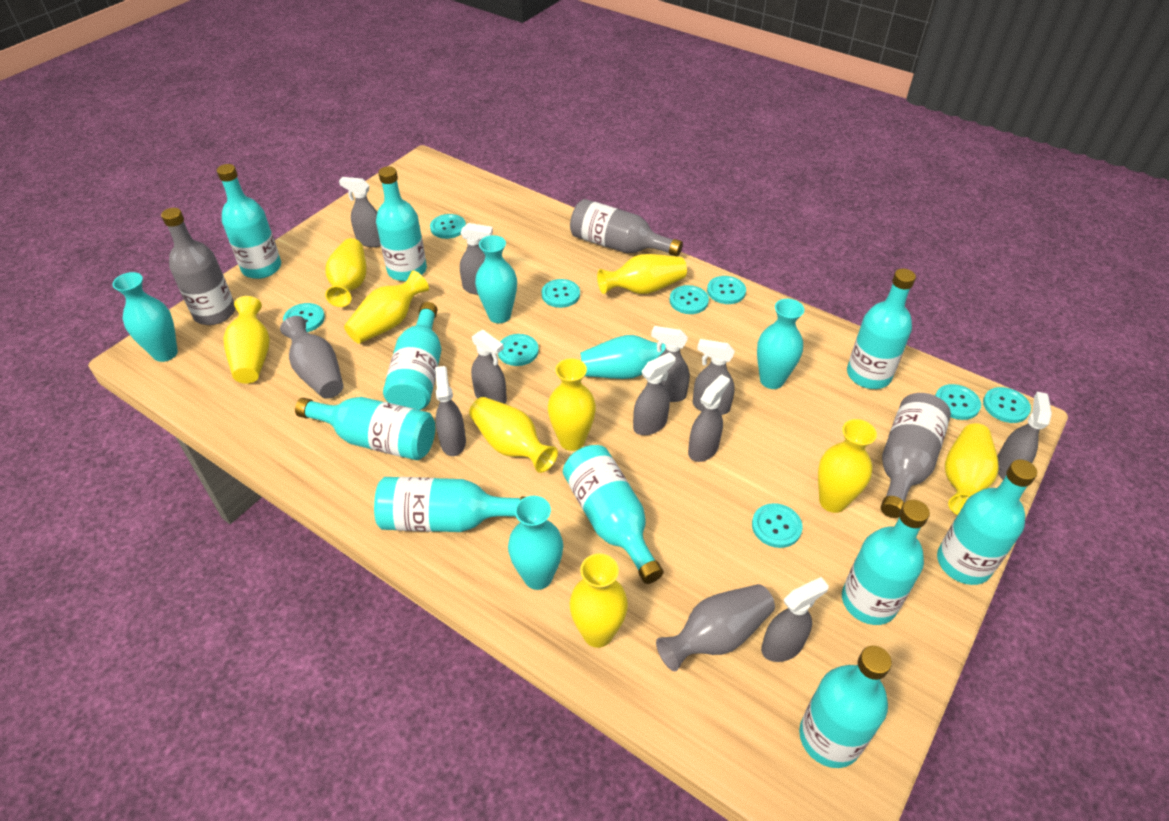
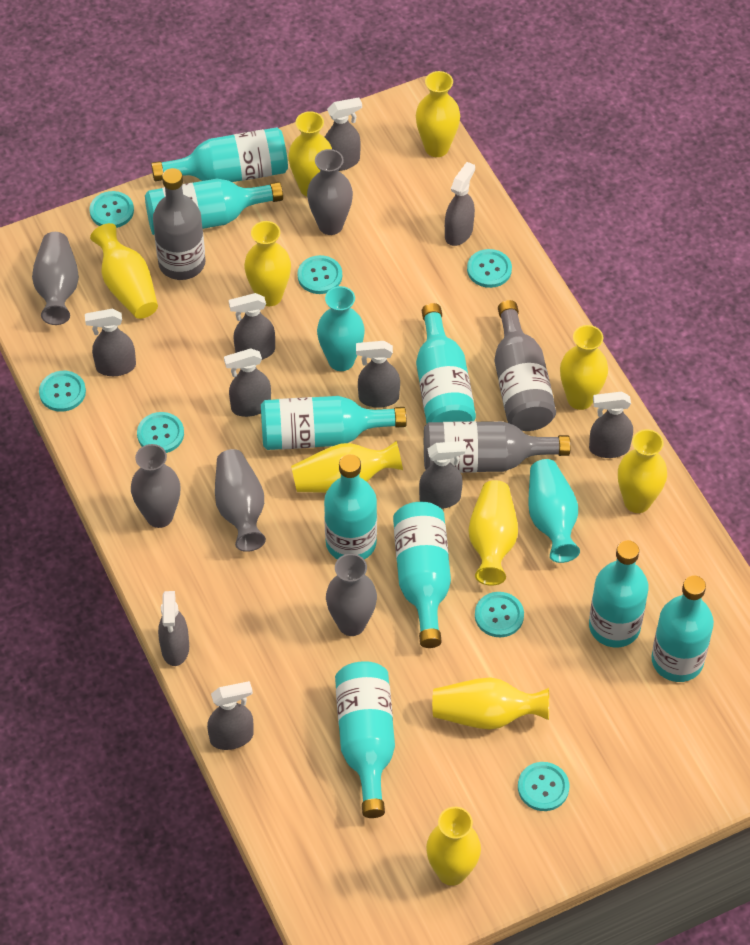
grey vase: 2 -> 5
turquoise bottle: 10 -> 9
turquoise button: 9 -> 7
turquoise vase: 5 -> 2
yellow vase: 9 -> 10

